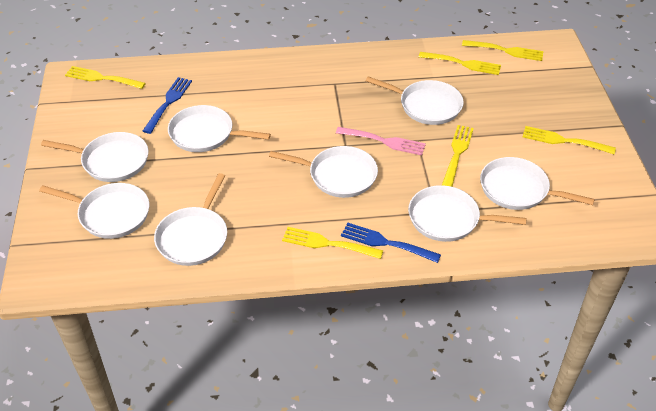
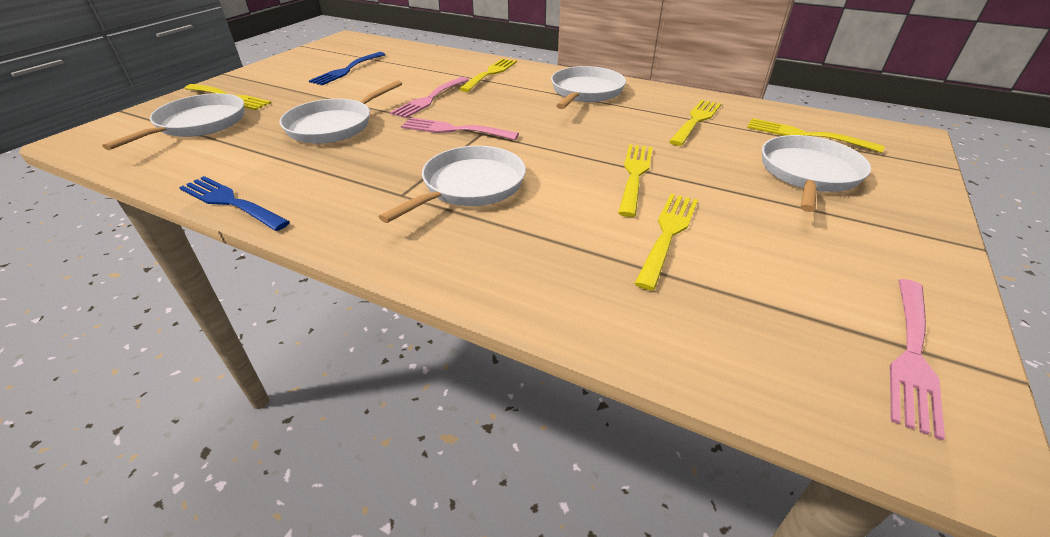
pink fork: 1 -> 3
white pan: 8 -> 5

